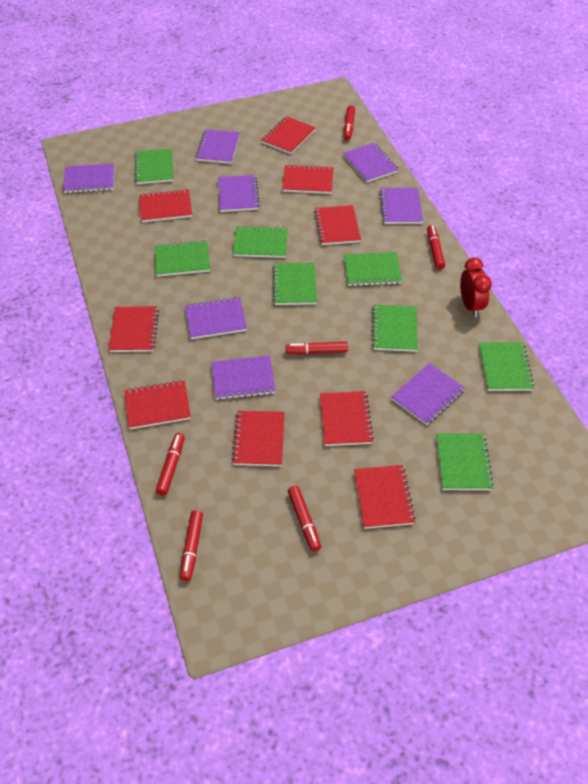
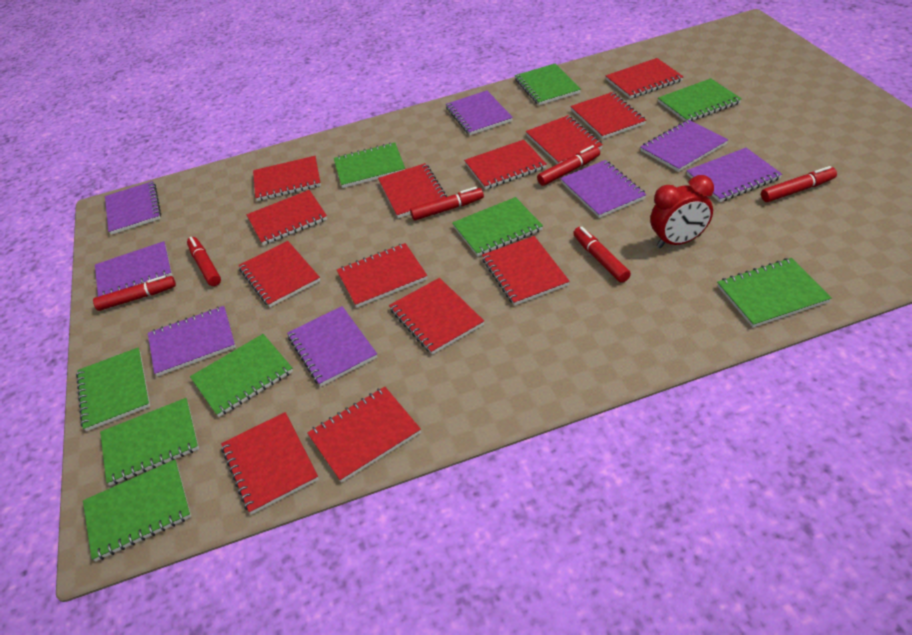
green notebook: 8 -> 9
red notebook: 9 -> 13

